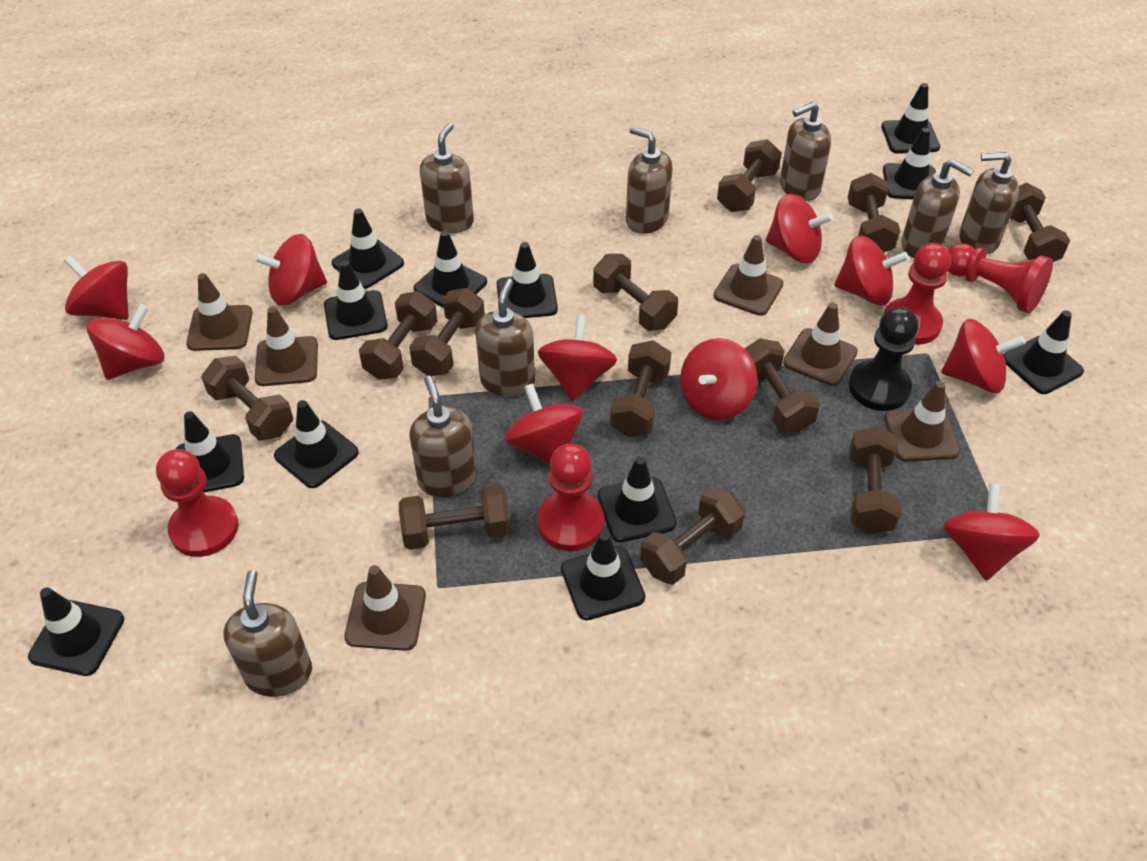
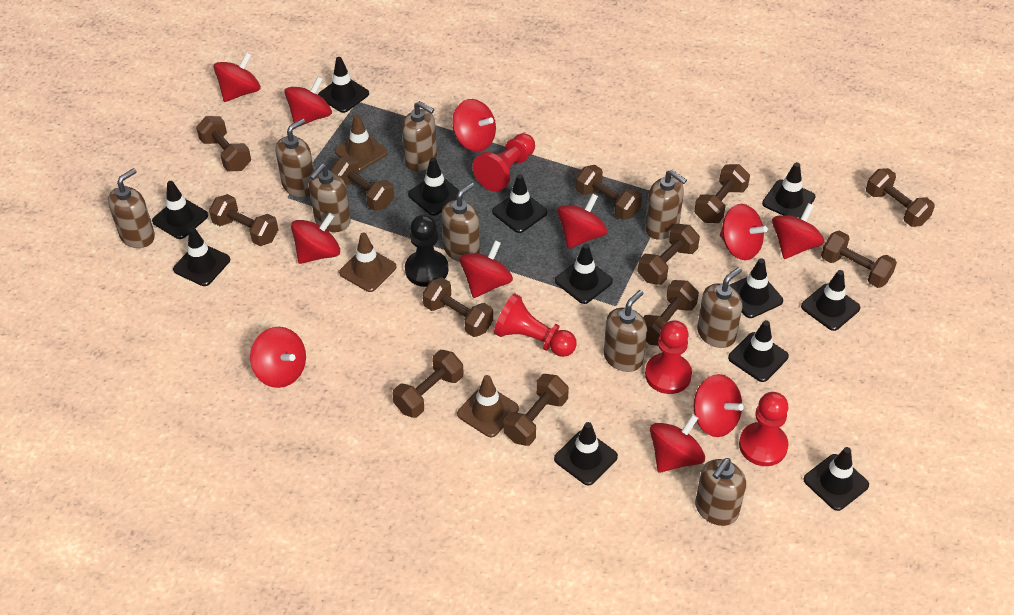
brown soap dispenser: 8 -> 9
brown traffic cone: 6 -> 3
red spinning top: 10 -> 11

